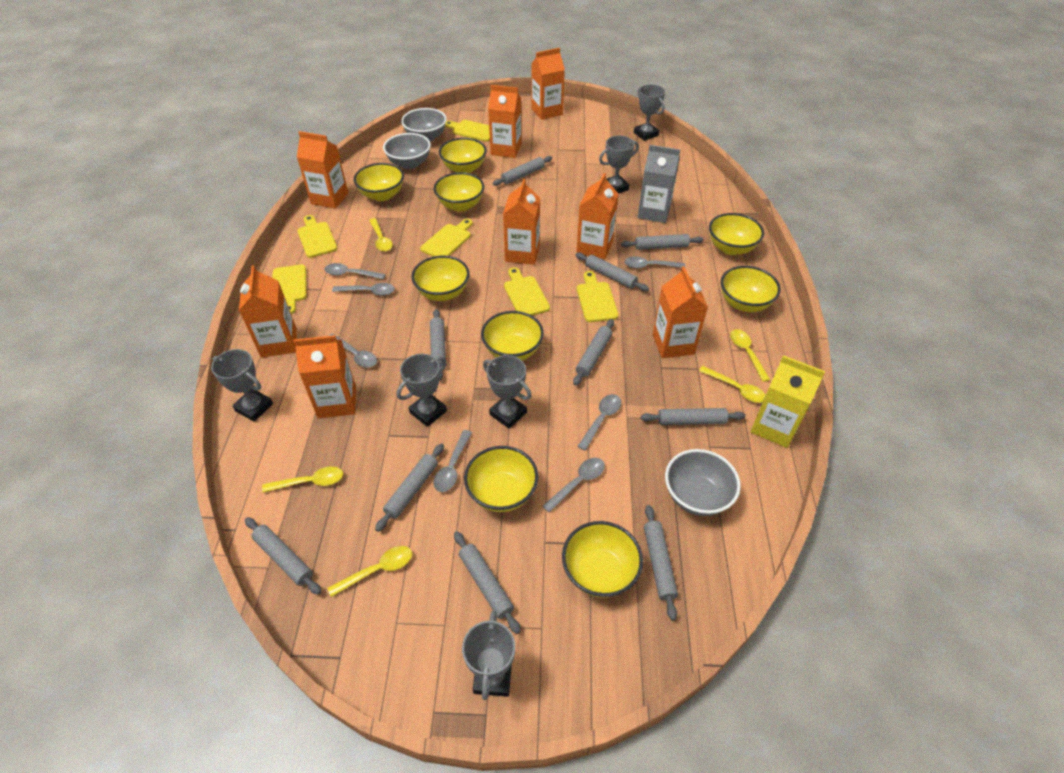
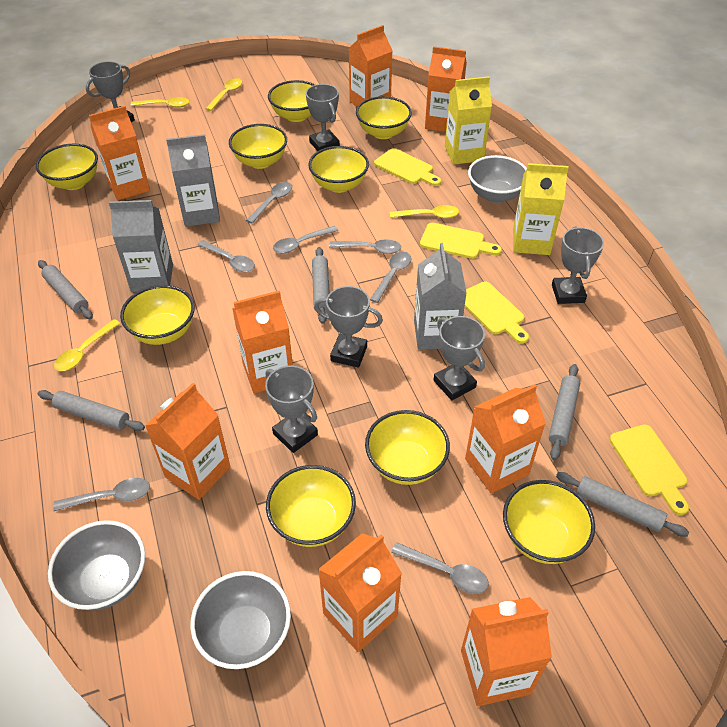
grey carton: 1 -> 3
grey rolling pin: 10 -> 5
yellow carton: 1 -> 2
yellow cutting board: 6 -> 4
yellow spoon: 5 -> 4

